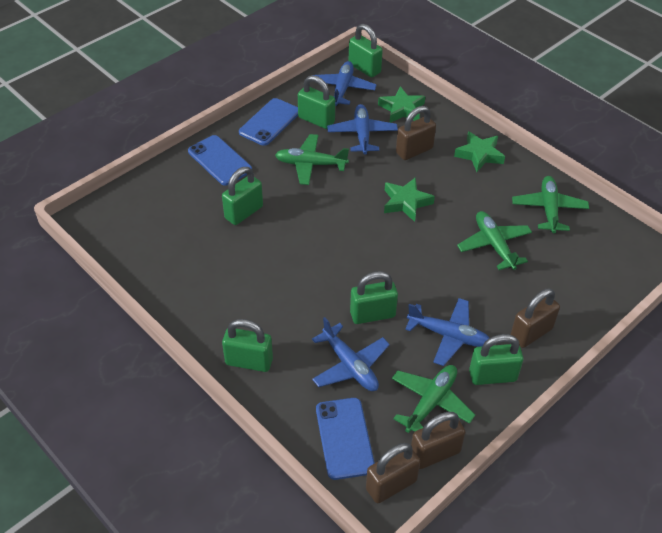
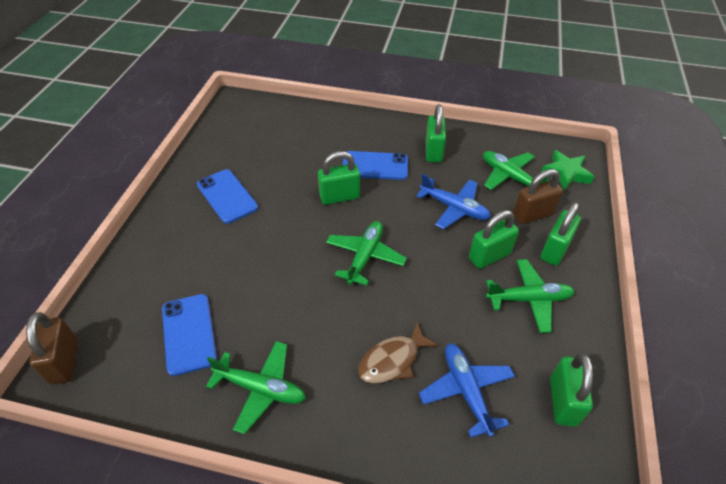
blue plane: 4 -> 2
brown fish: 0 -> 1
brown padlock: 4 -> 2
green padlock: 6 -> 5
green star: 3 -> 1

